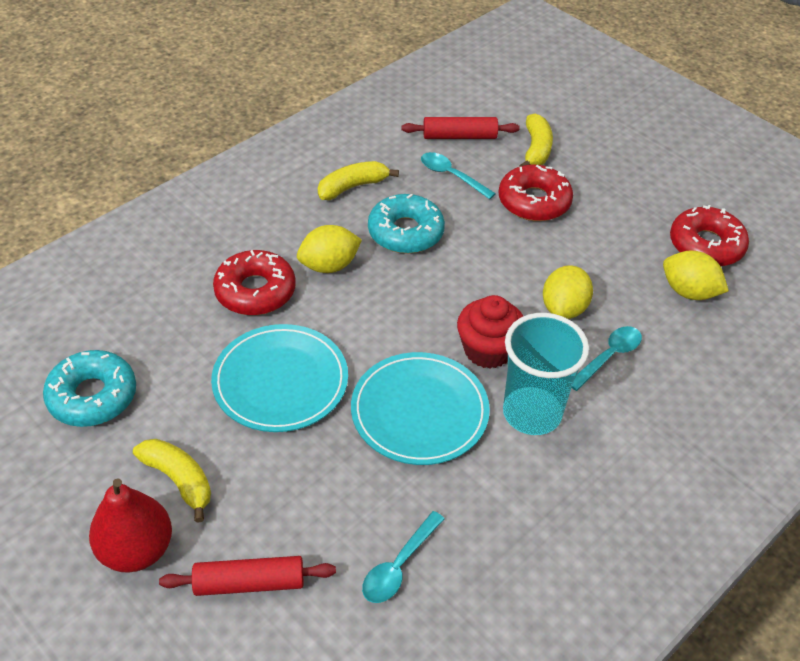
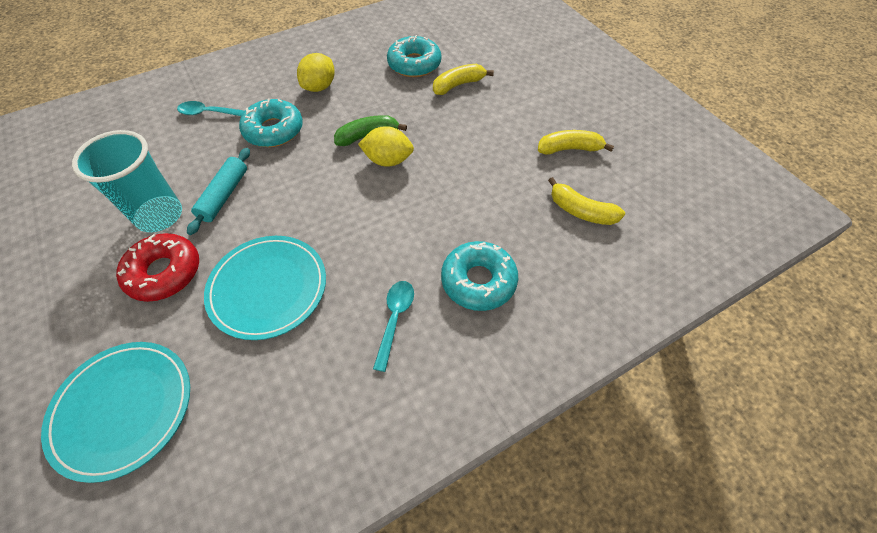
green banana: 0 -> 1
red cupcake: 1 -> 0
red donut: 3 -> 1
red pear: 1 -> 0
red rolling pin: 2 -> 0
turquoise donut: 2 -> 3
turquoise rolling pin: 0 -> 1
turquoise spoon: 3 -> 2
yellow lemon: 3 -> 2

